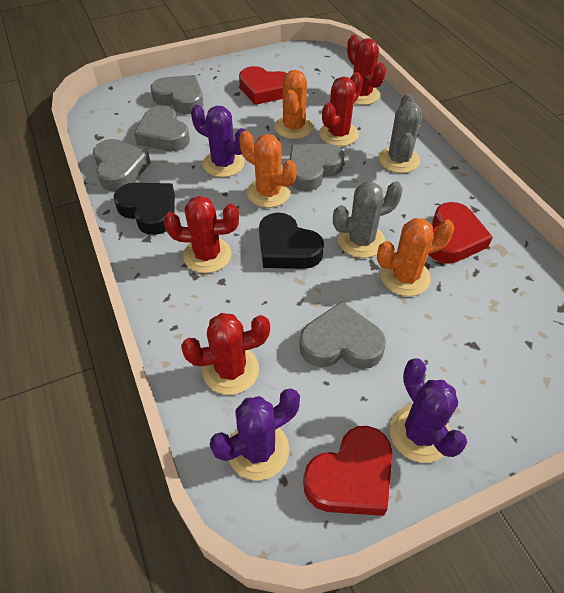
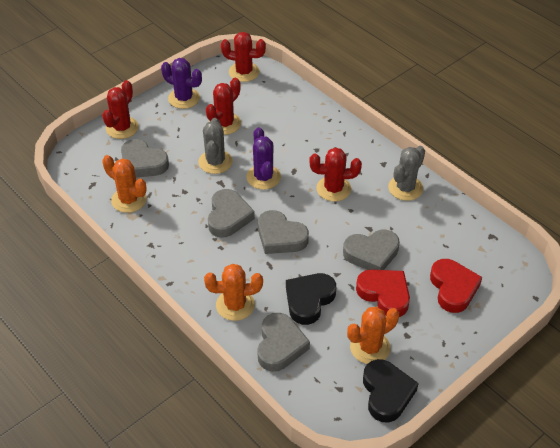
purple cactus: 3 -> 2
red heart: 3 -> 2

